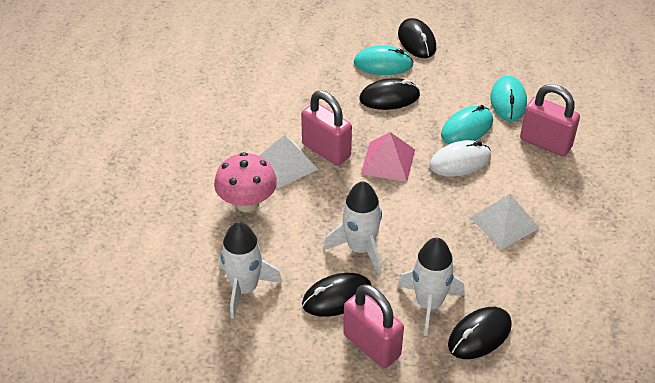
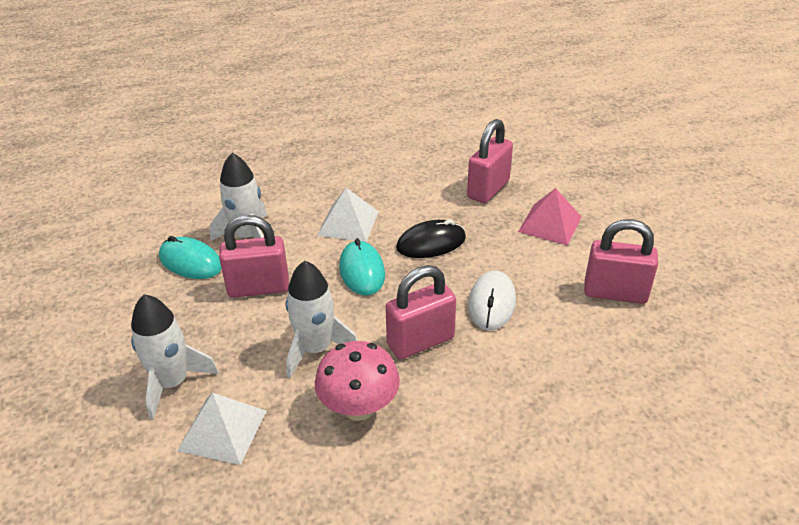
black mouse: 4 -> 1
pink padlock: 3 -> 4
turquoise mouse: 3 -> 2

